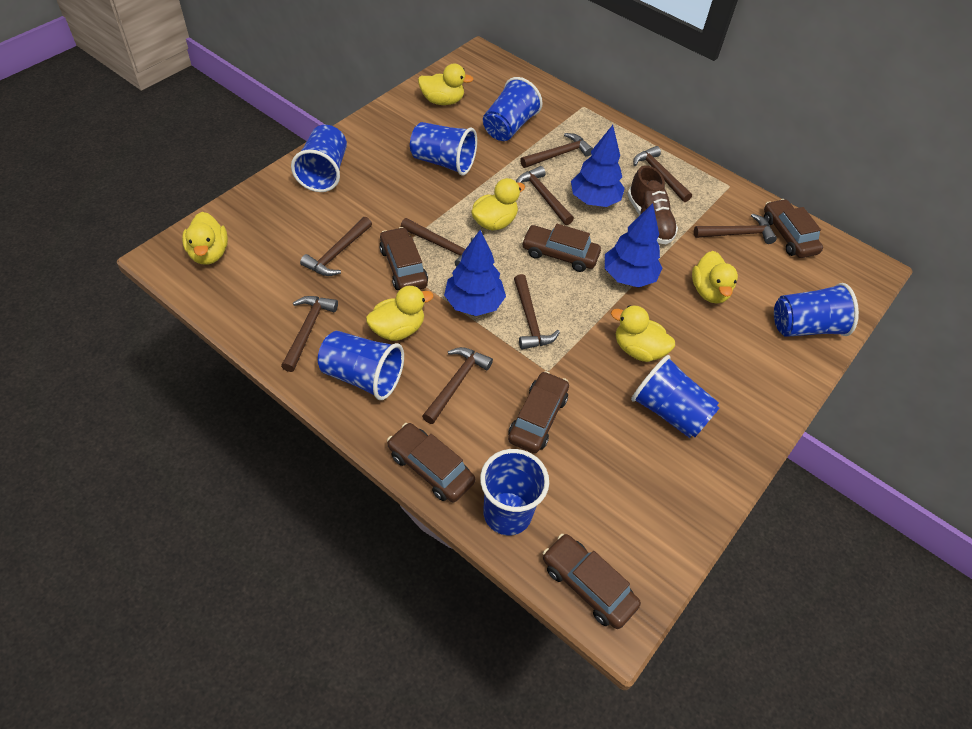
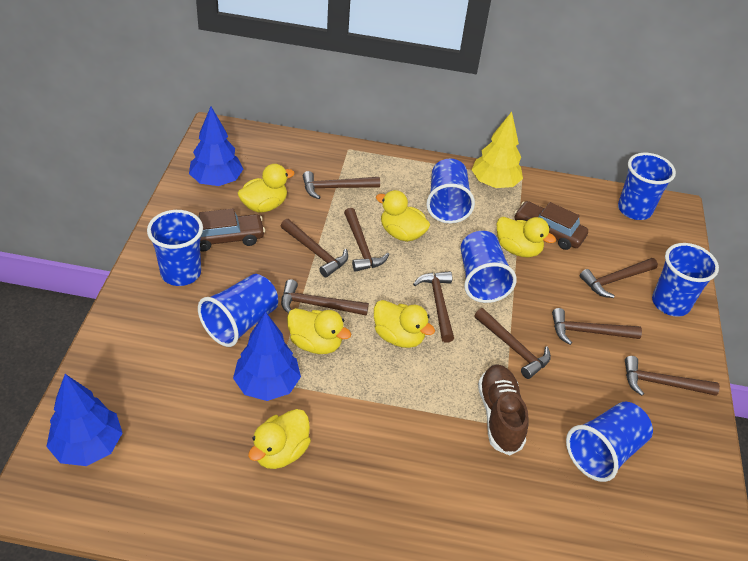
brown car: 6 -> 2
yellow tree: 0 -> 1

